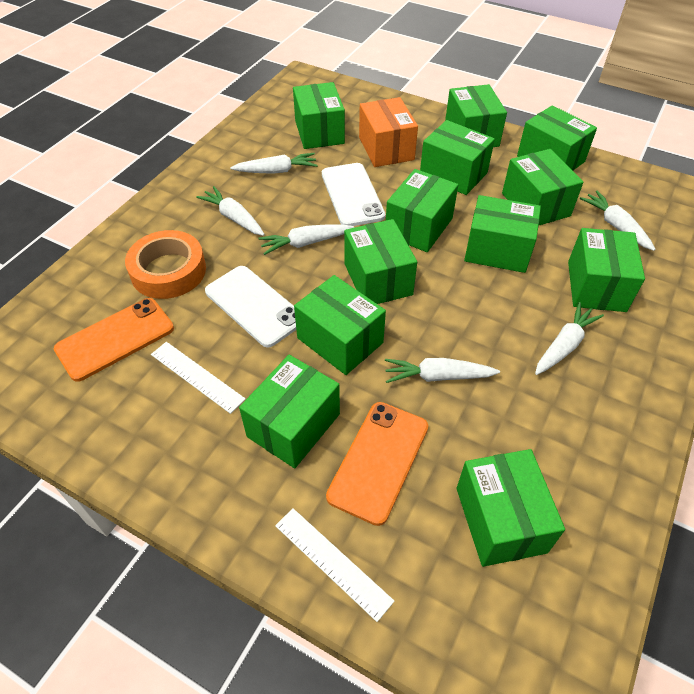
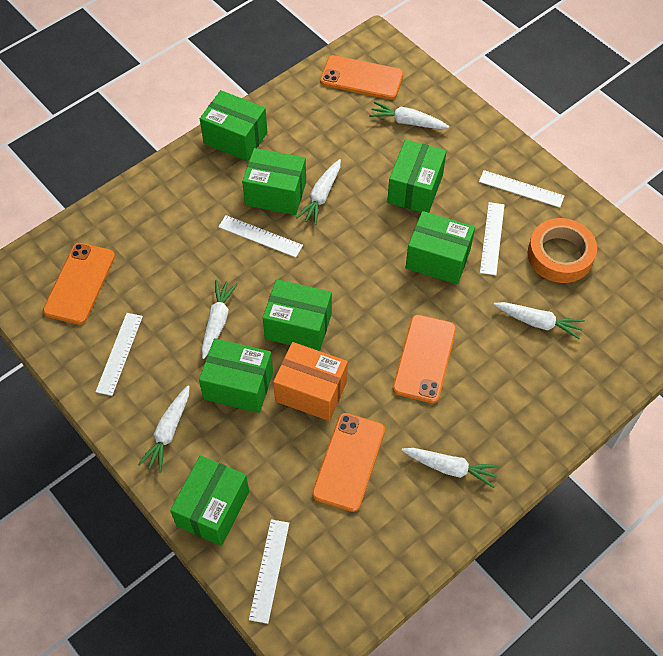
green box: 12 -> 7
orange phone: 2 -> 4
white phone: 2 -> 0
white ruler: 2 -> 5

